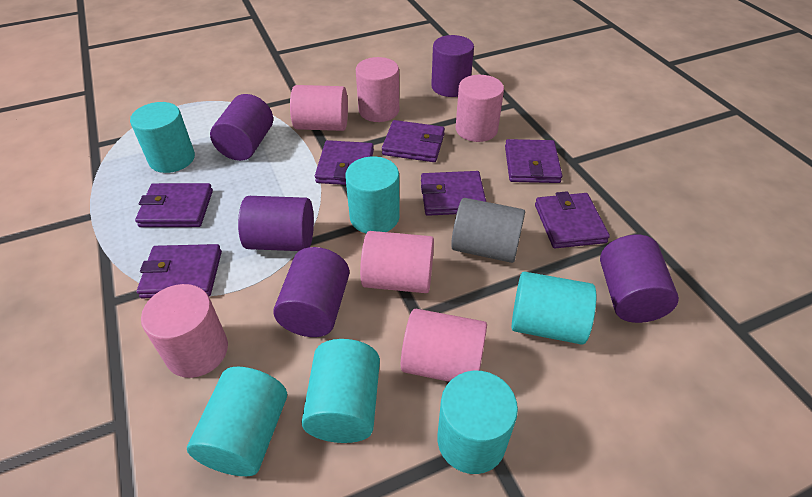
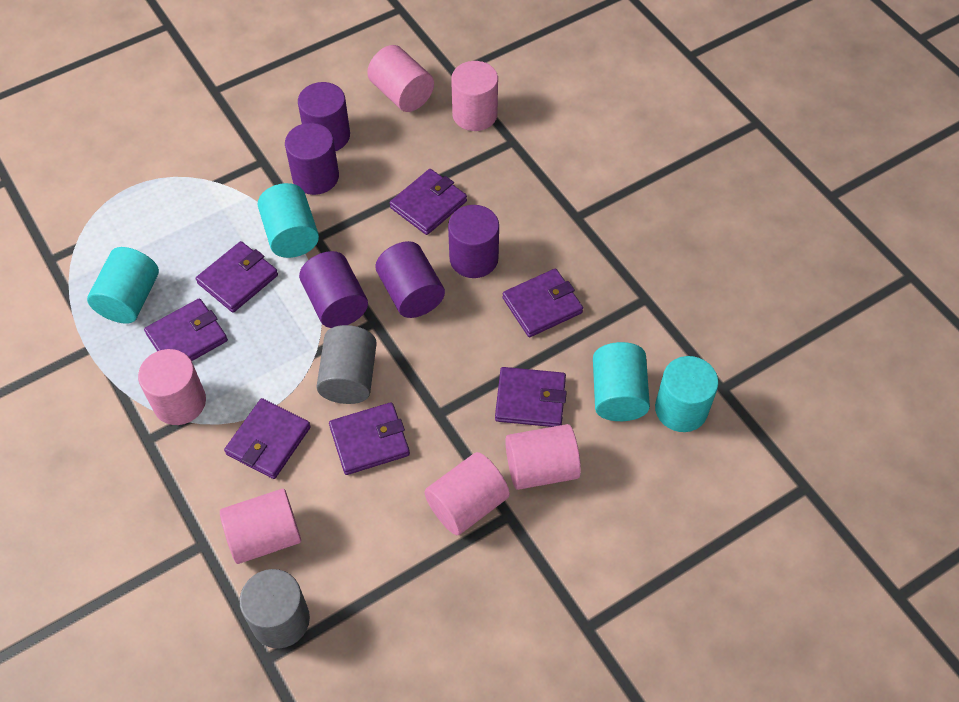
grey cylinder: 1 -> 2
turquoise cylinder: 6 -> 4

